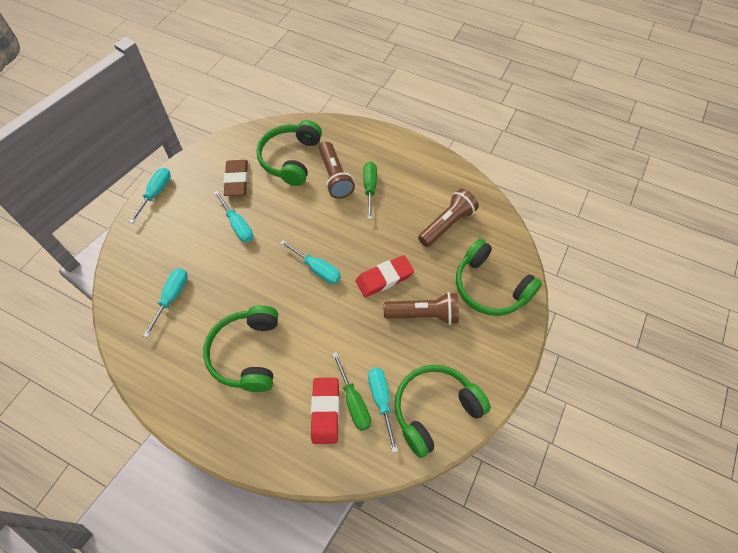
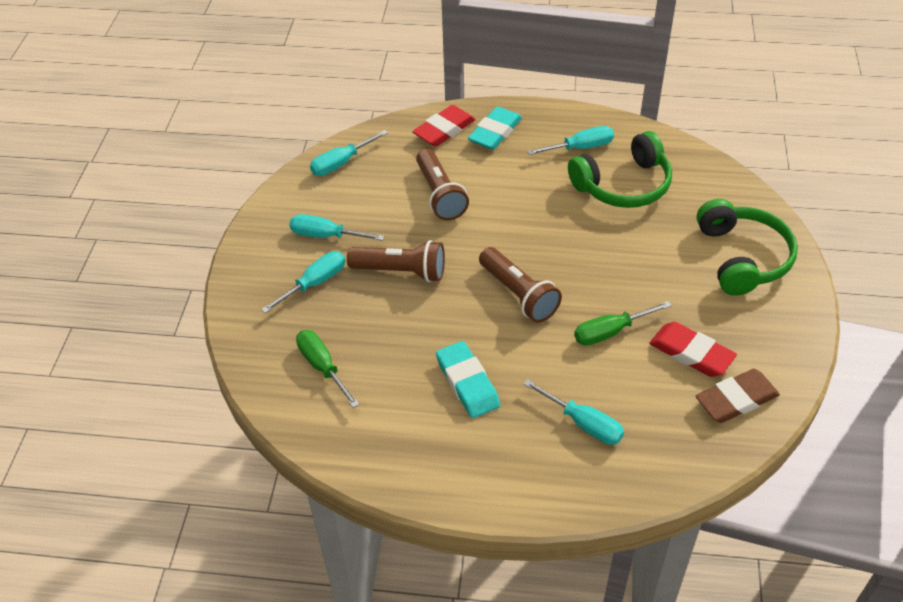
green headphones: 4 -> 2
turquoise eraser: 0 -> 2

